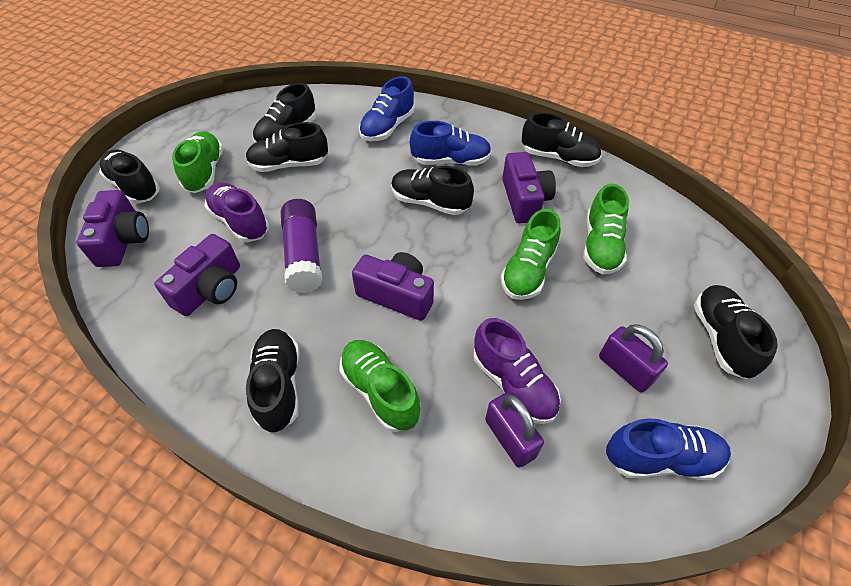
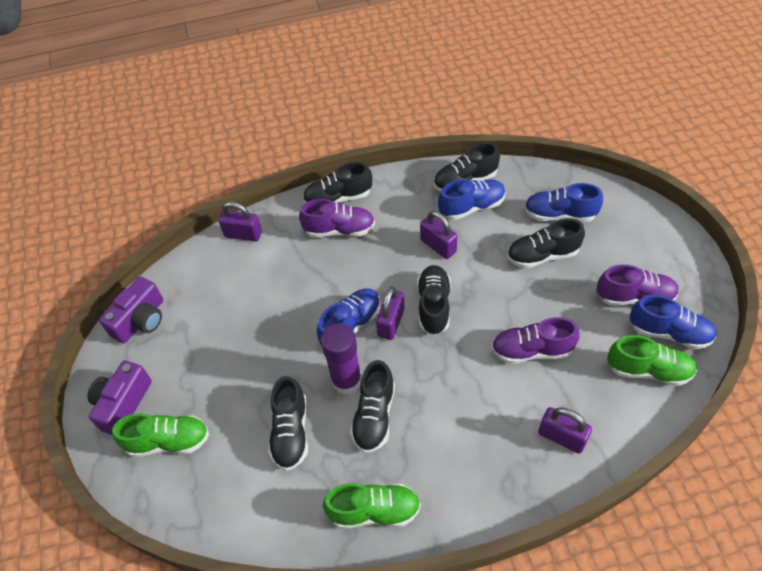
black shoe: 7 -> 6
blue shoe: 3 -> 4
green shoe: 4 -> 3
purple camera: 4 -> 2
purple padlock: 2 -> 4
purple shoe: 2 -> 3

